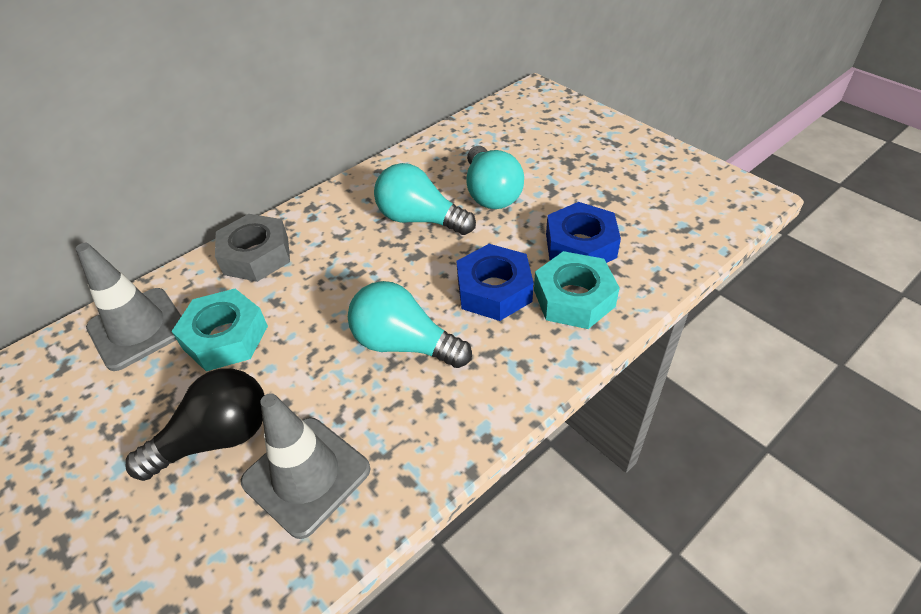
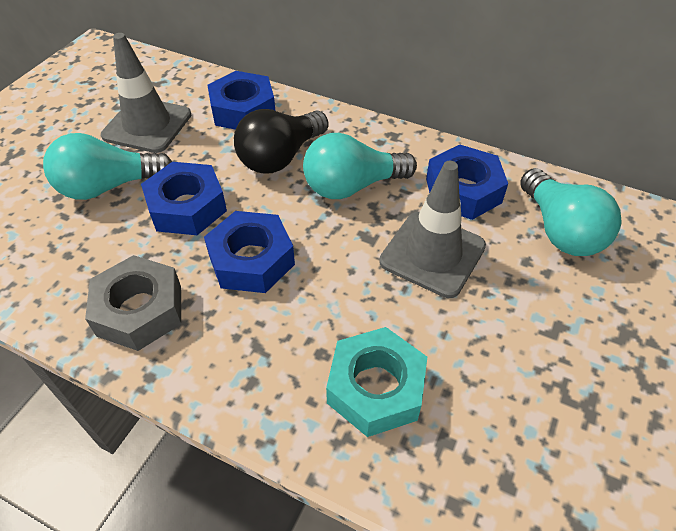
blue nut: 2 -> 4
turquoise nut: 2 -> 1

